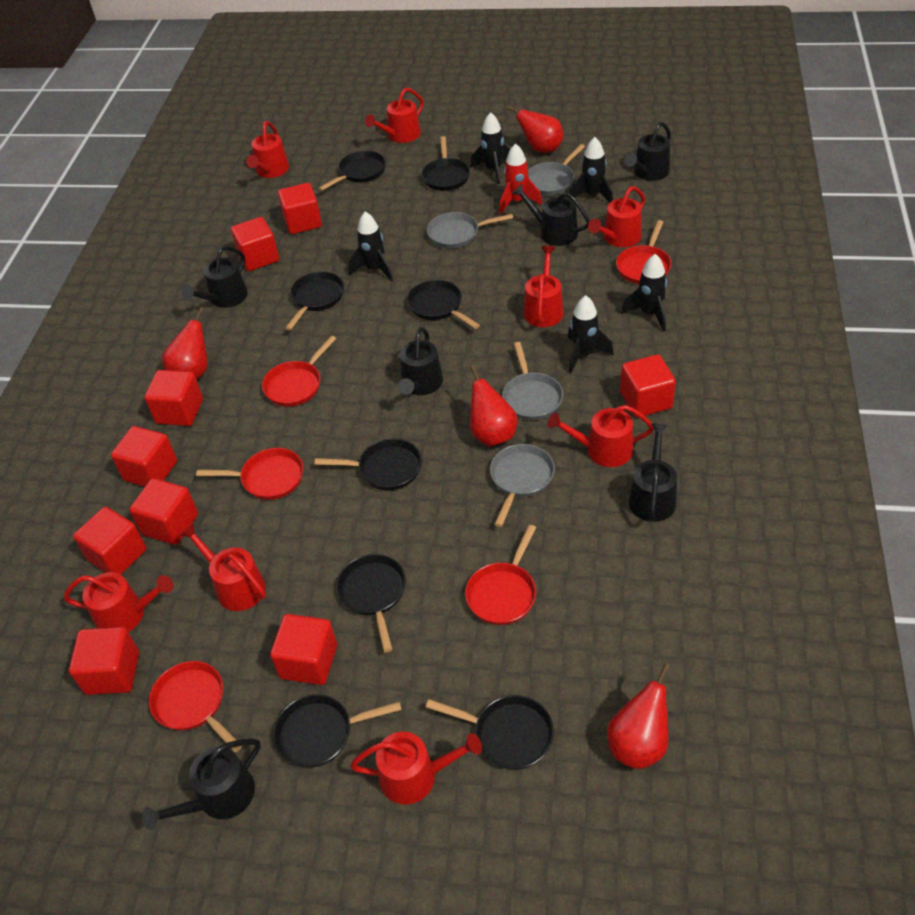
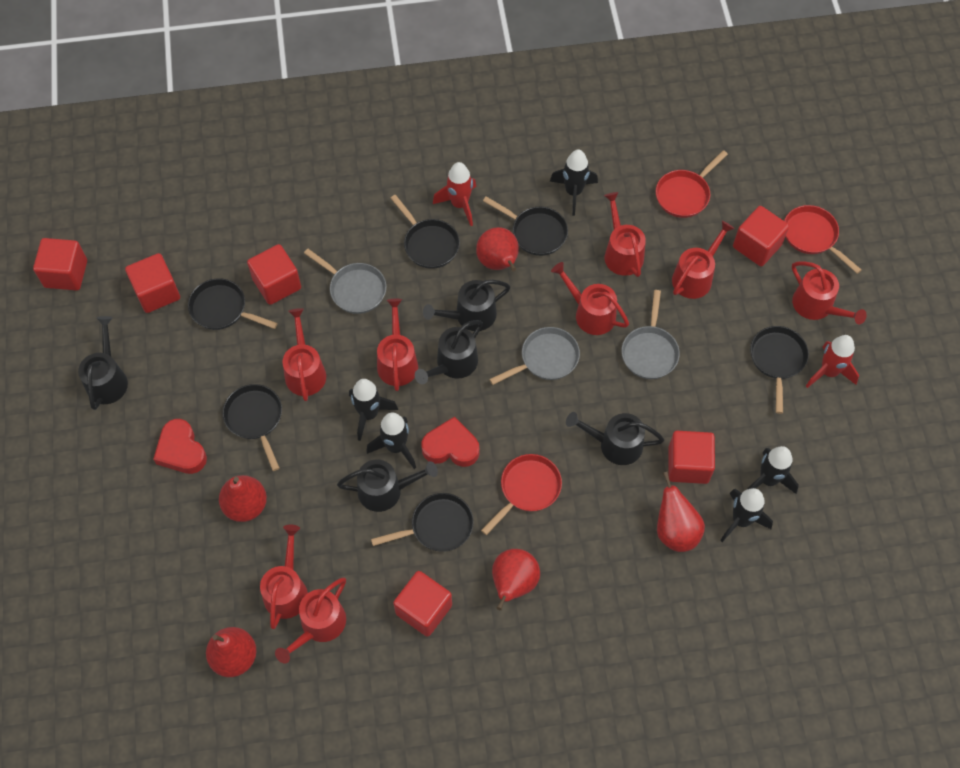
black pan: 8 -> 6
black watering can: 6 -> 5
grey pan: 4 -> 3
red cube: 9 -> 6
red heart: 0 -> 2
red pan: 5 -> 3
red pear: 4 -> 5
red rocket: 1 -> 2

